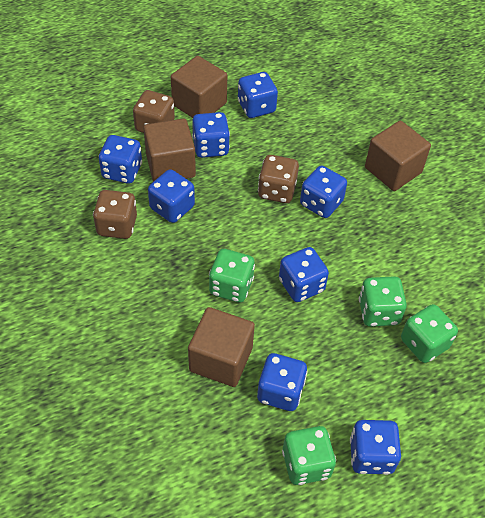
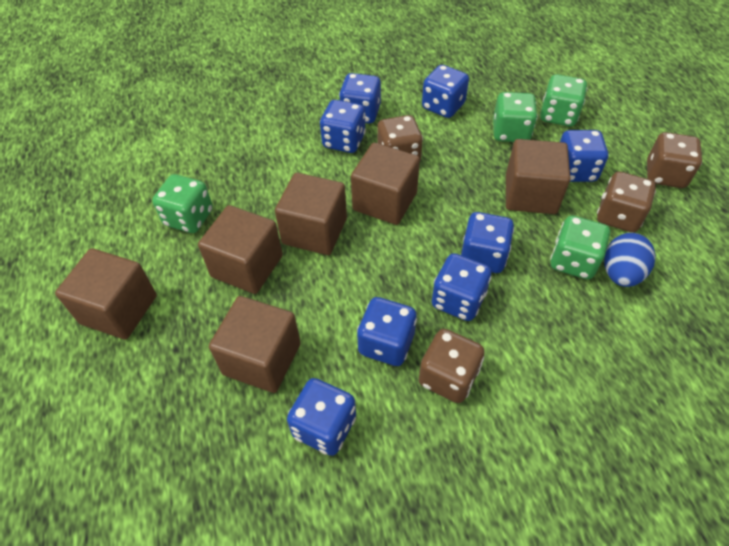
blue egg: 0 -> 1
brown cube: 4 -> 6
brown dice: 3 -> 4

